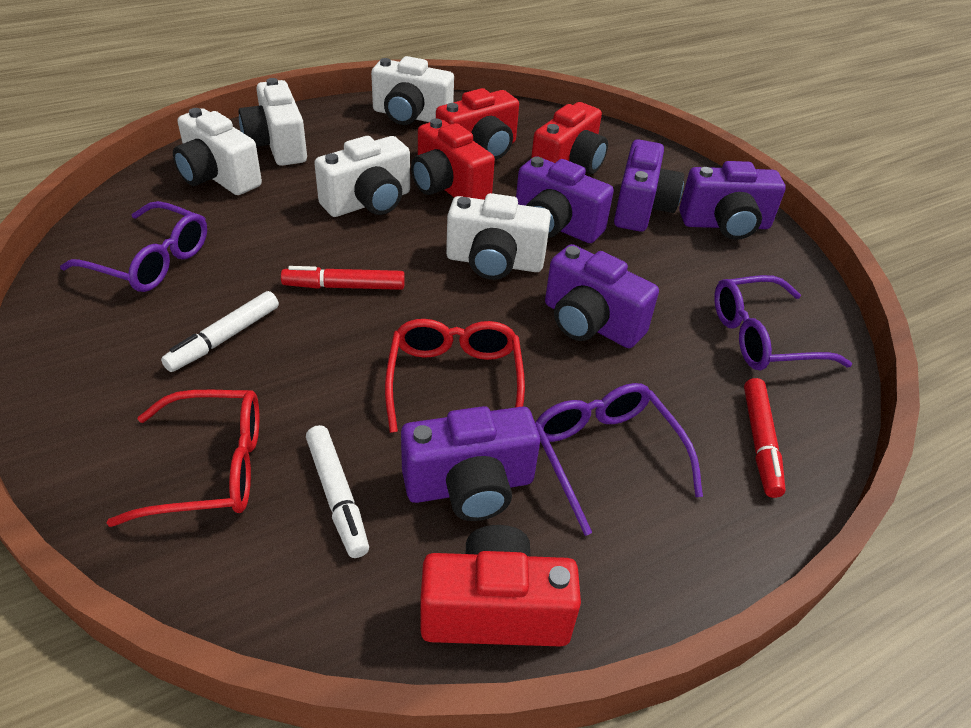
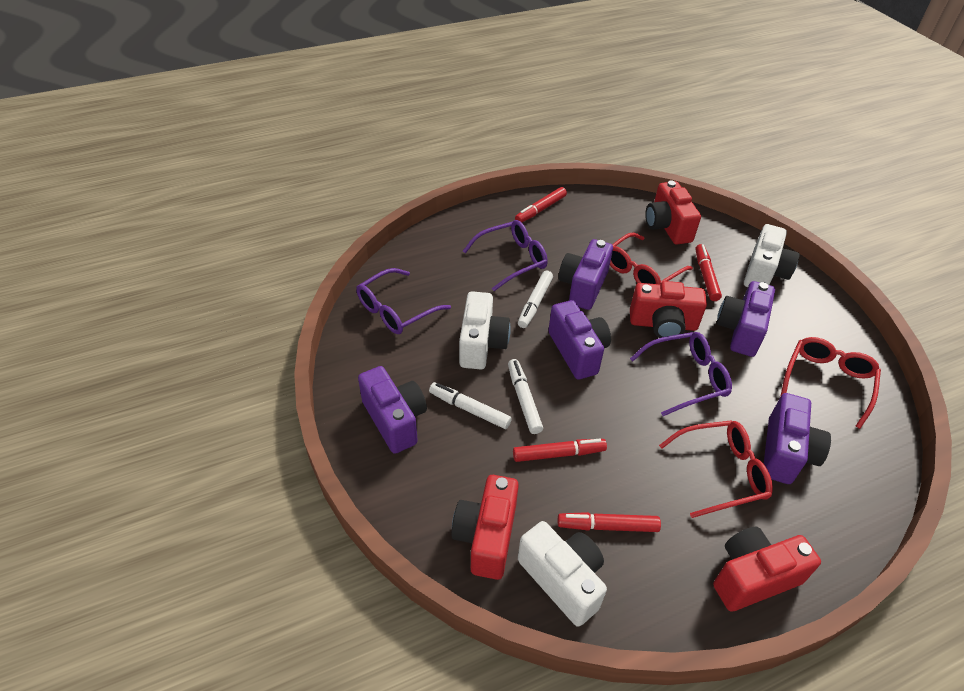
red glasses: 2 -> 3
red marker: 2 -> 4
white camera: 5 -> 3
white marker: 2 -> 3

